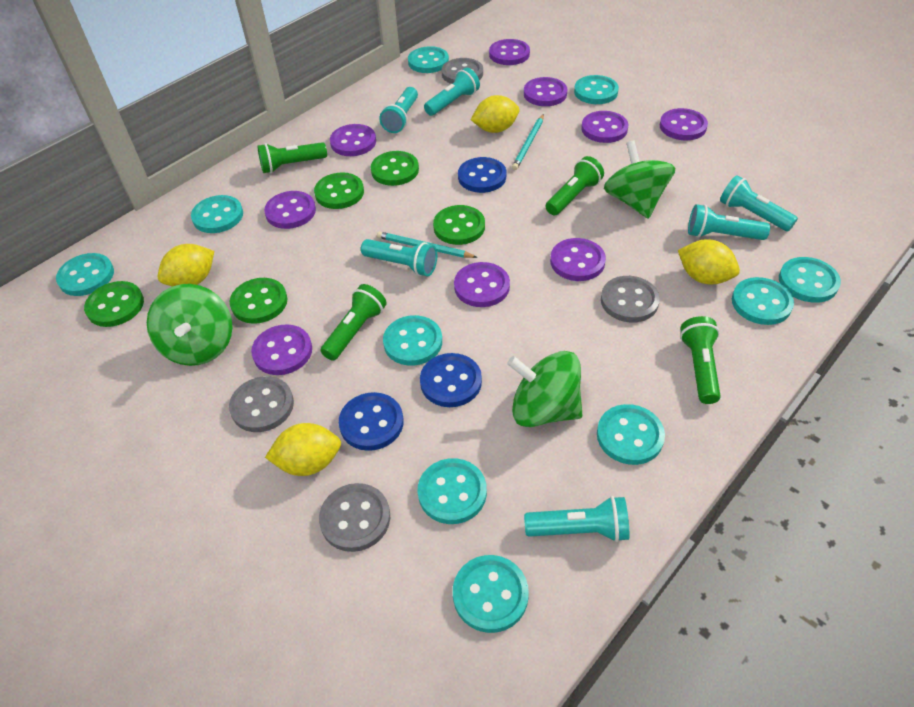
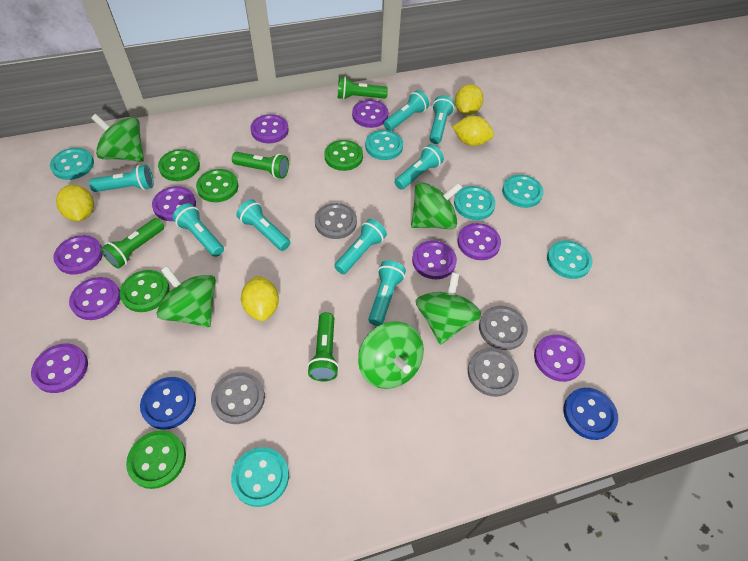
blue button: 3 -> 2
green spinning top: 3 -> 5
turquoise button: 10 -> 6
turquoise flashlight: 6 -> 8
turquoise pencil: 2 -> 0

